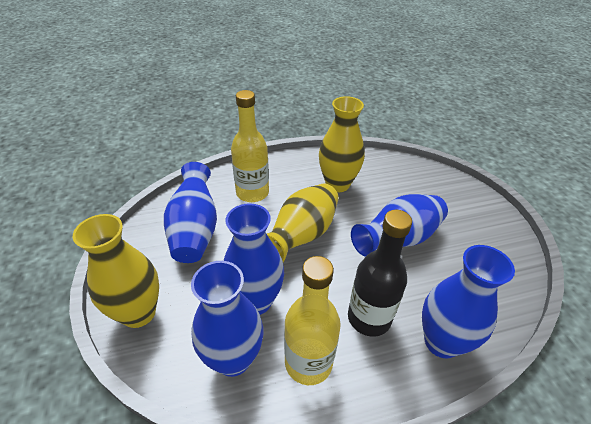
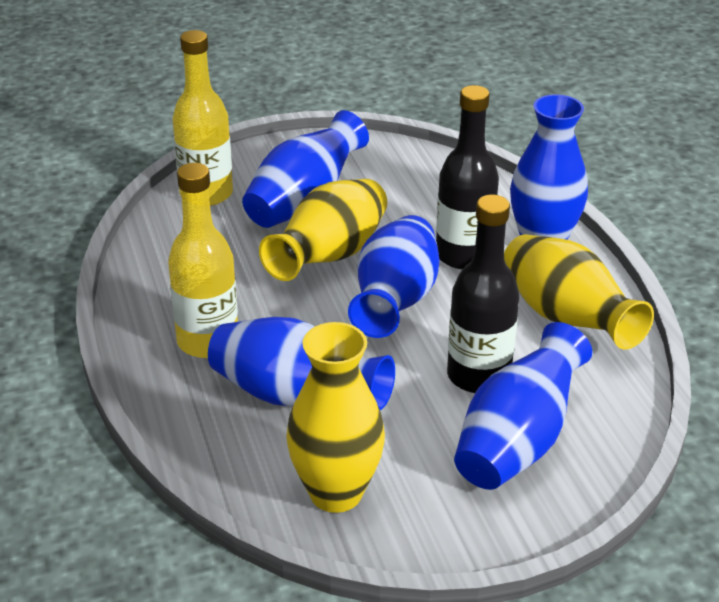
black bottle: 1 -> 2

